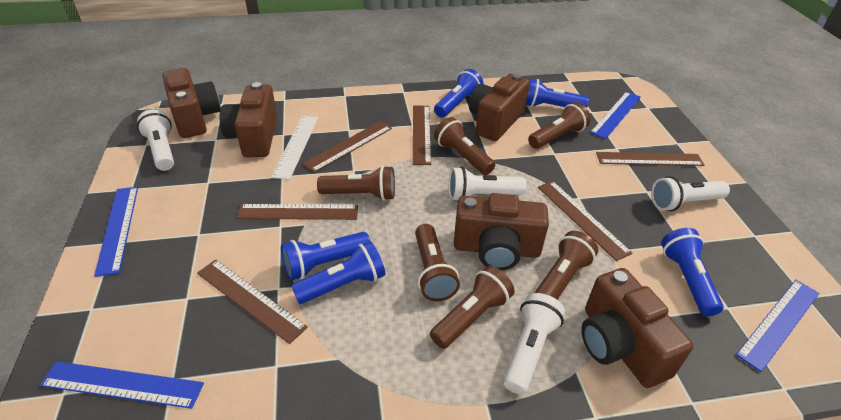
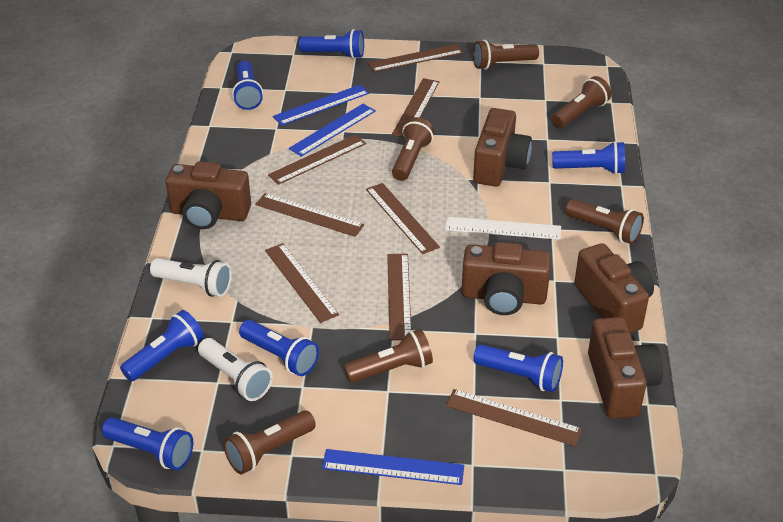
blue flashlight: 5 -> 7
blue ruler: 4 -> 3
brown ruler: 6 -> 8
white flashlight: 4 -> 2

